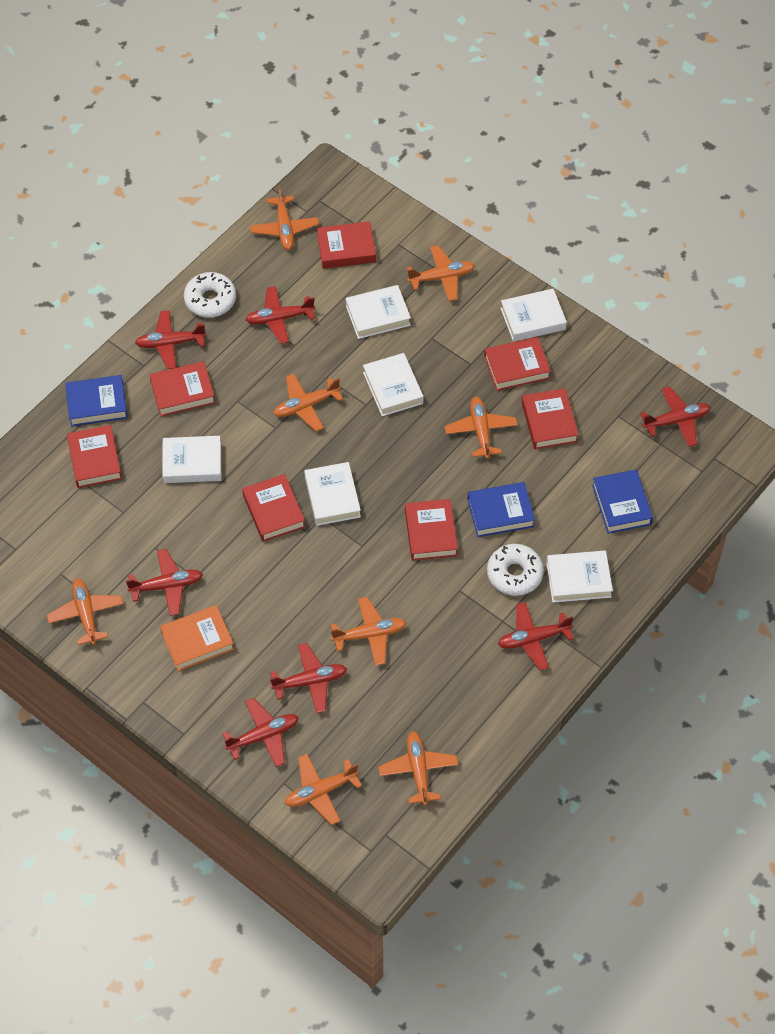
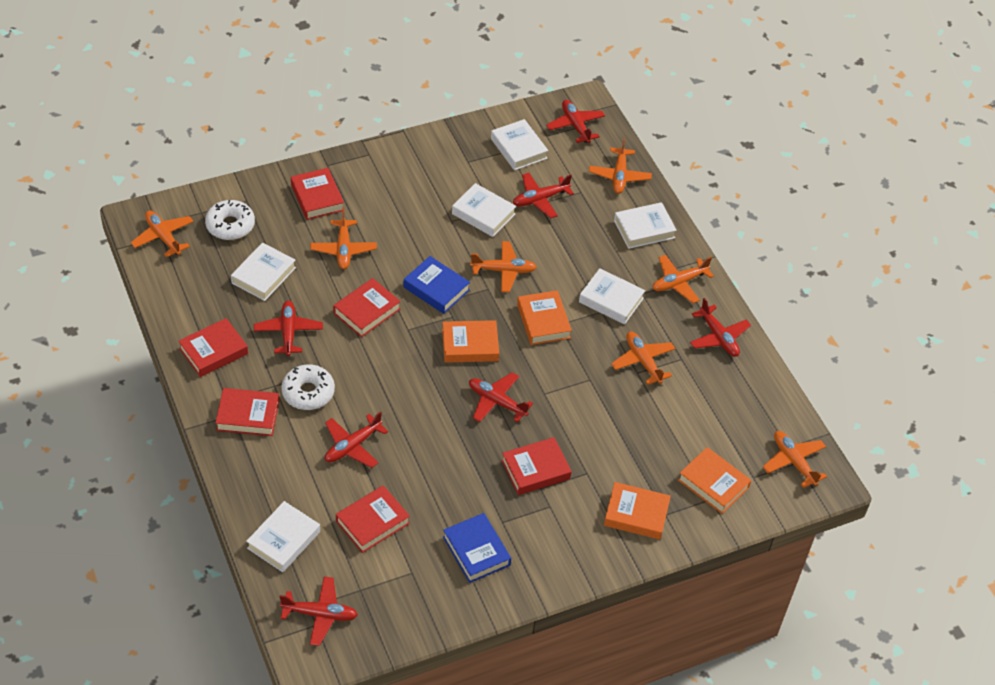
blue book: 3 -> 2
orange book: 1 -> 4
orange plane: 8 -> 7
red book: 7 -> 6

